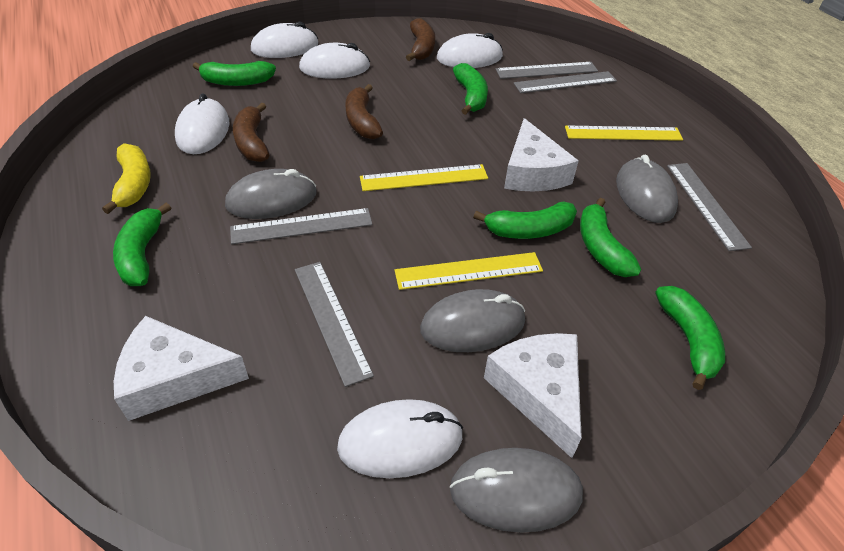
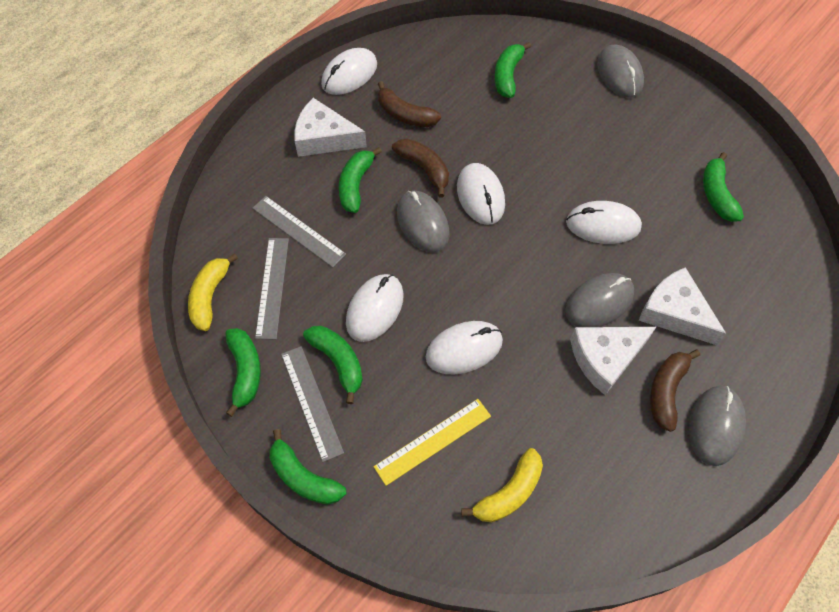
grey ruler: 5 -> 3
yellow banana: 1 -> 2
yellow ruler: 3 -> 1

